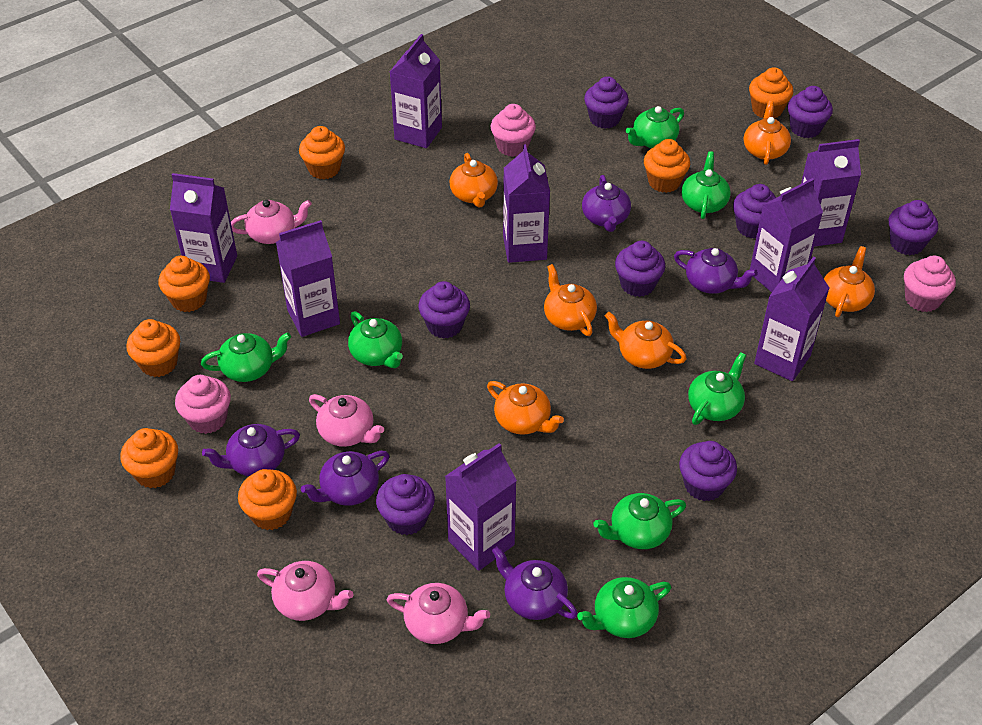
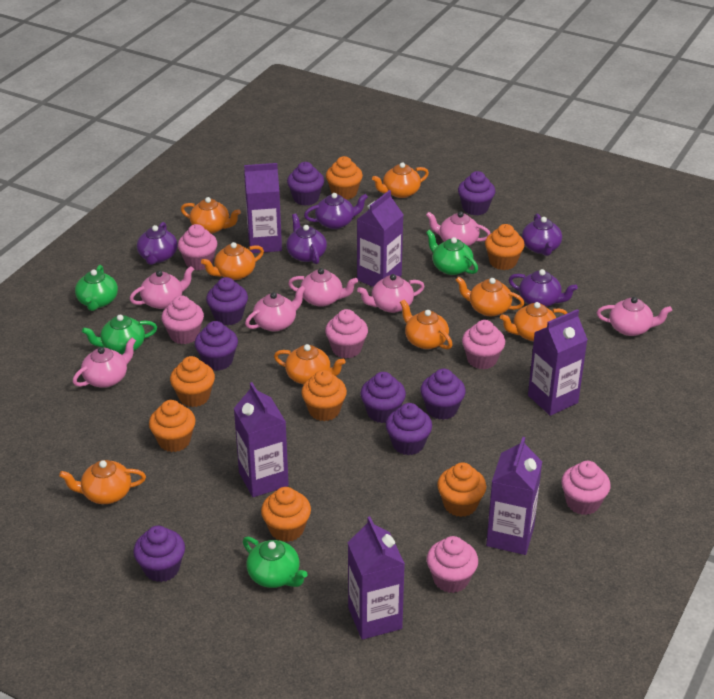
green teapot: 7 -> 4
orange teapot: 6 -> 8
pink cupcake: 3 -> 6
pink teapot: 4 -> 7
purple carton: 8 -> 6

